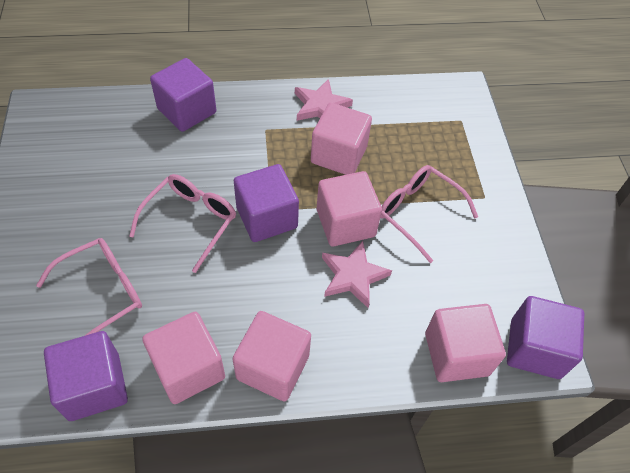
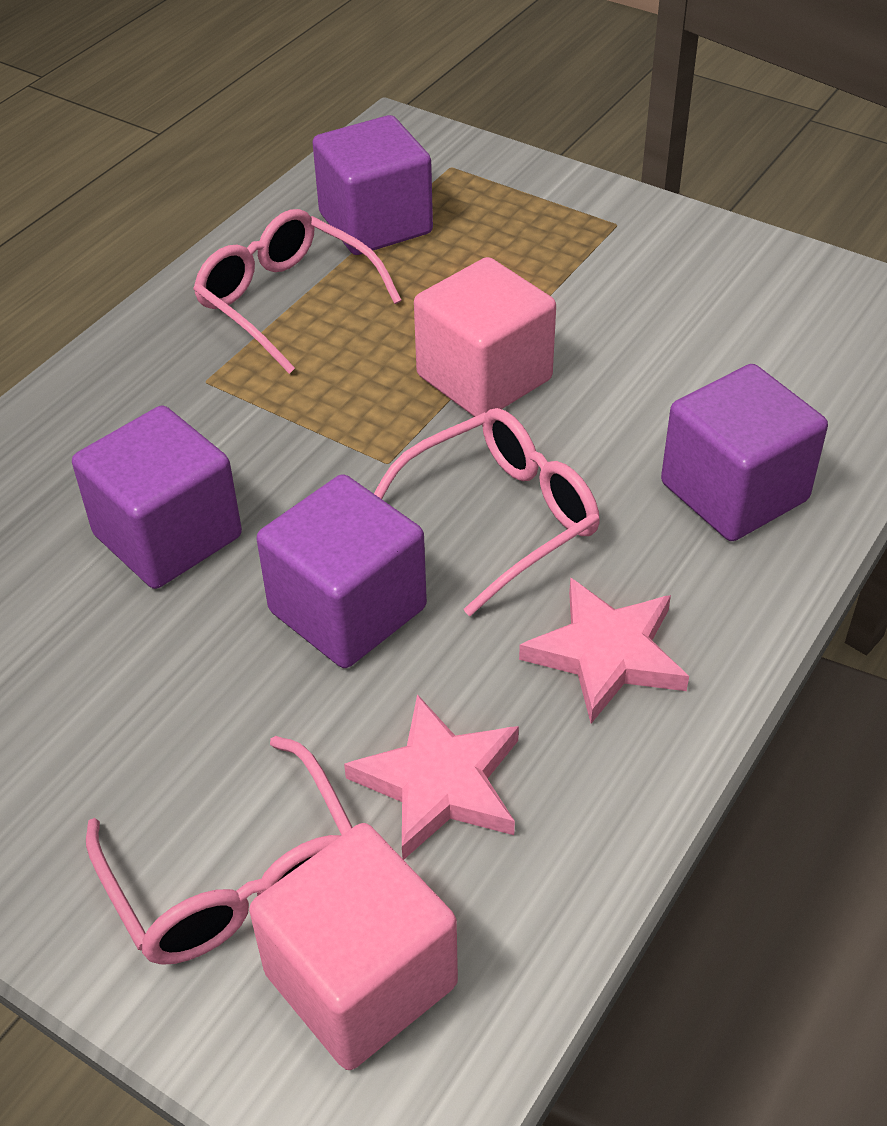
pink cube: 5 -> 2

